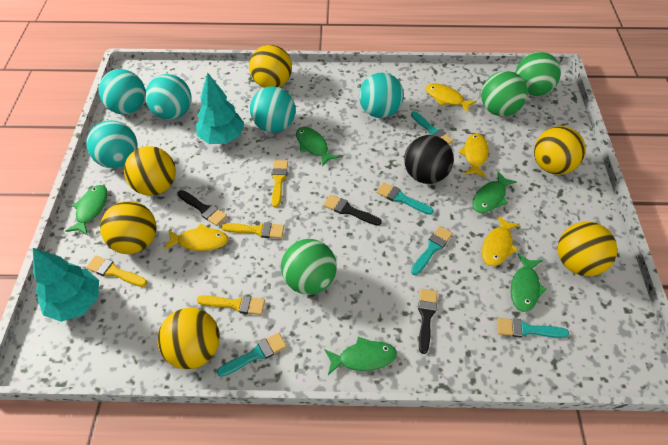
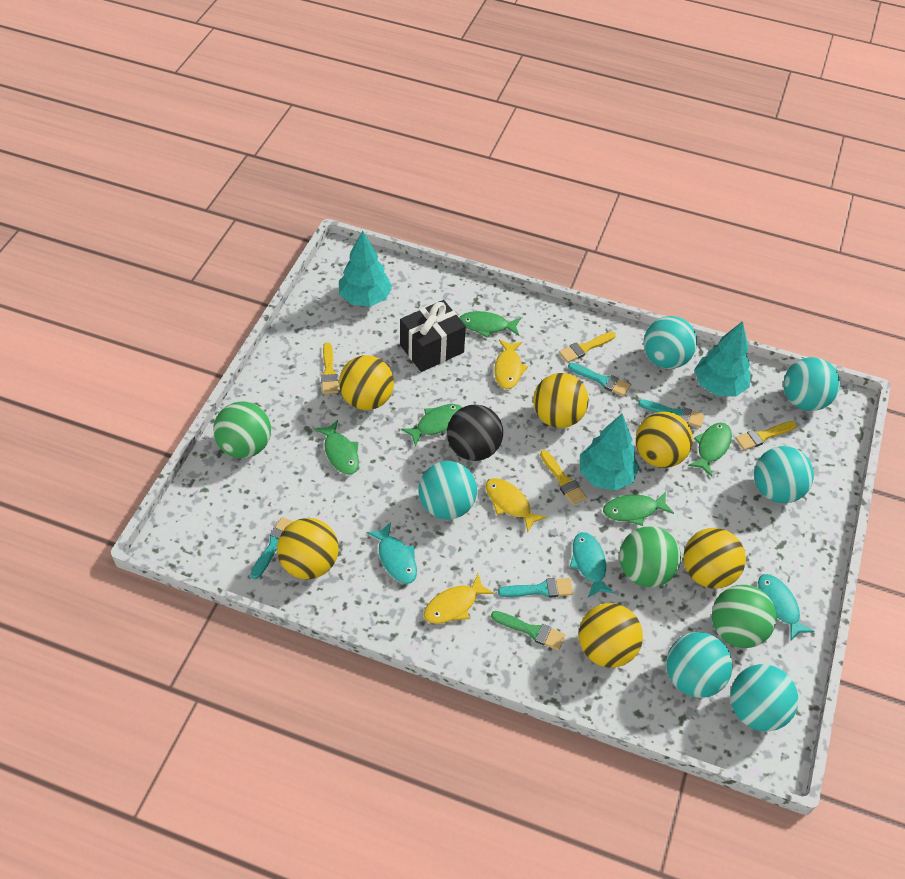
black brush: 3 -> 0
black gift: 0 -> 1
green brush: 0 -> 1
turquoise ball: 5 -> 6
turquoise brush: 5 -> 4
turquoise fish: 0 -> 3
turquoise tree: 2 -> 3
yellow fish: 4 -> 3

